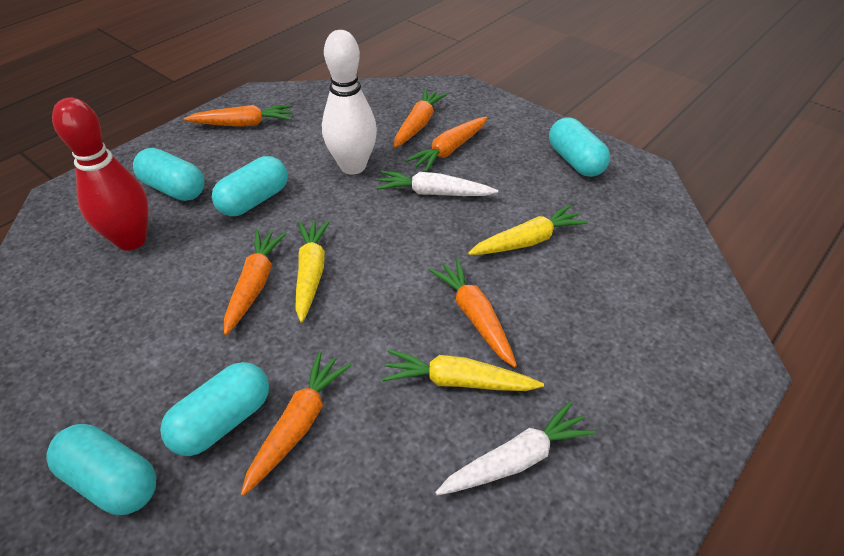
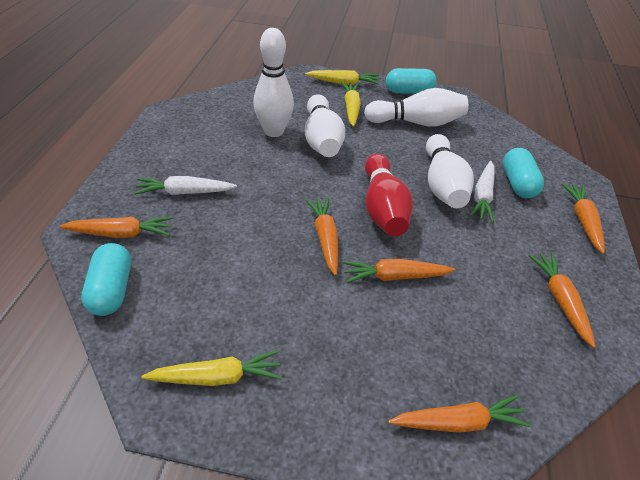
turquoise capsule: 5 -> 3
white bowling pin: 1 -> 4

